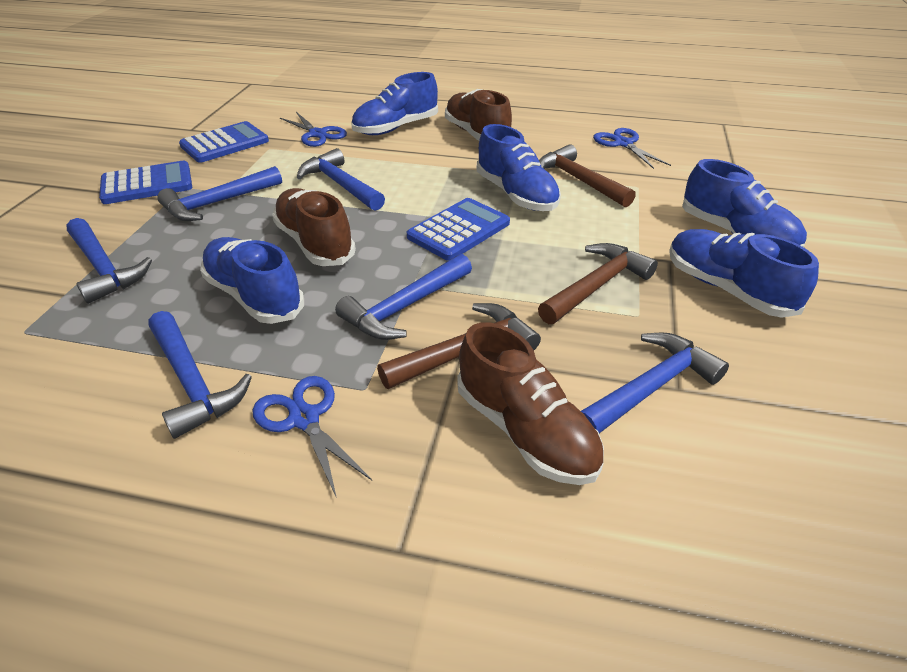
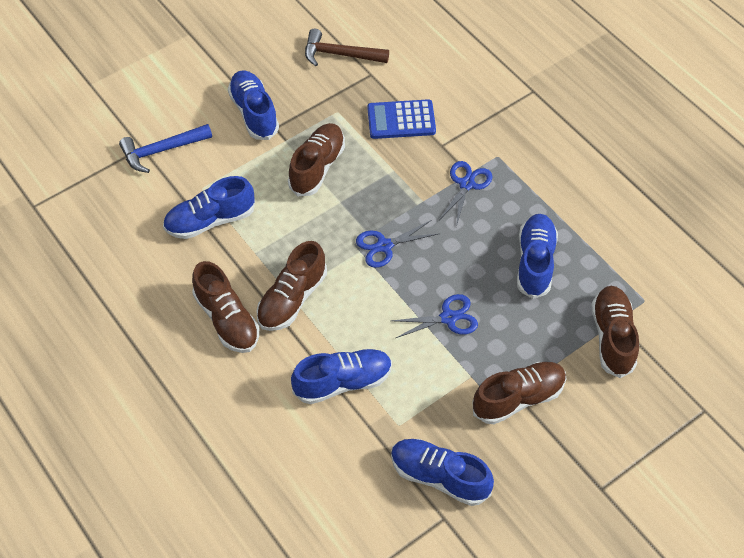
blue calculator: 3 -> 1
blue hammer: 6 -> 1
brown hammer: 3 -> 1
brown shoe: 3 -> 5

